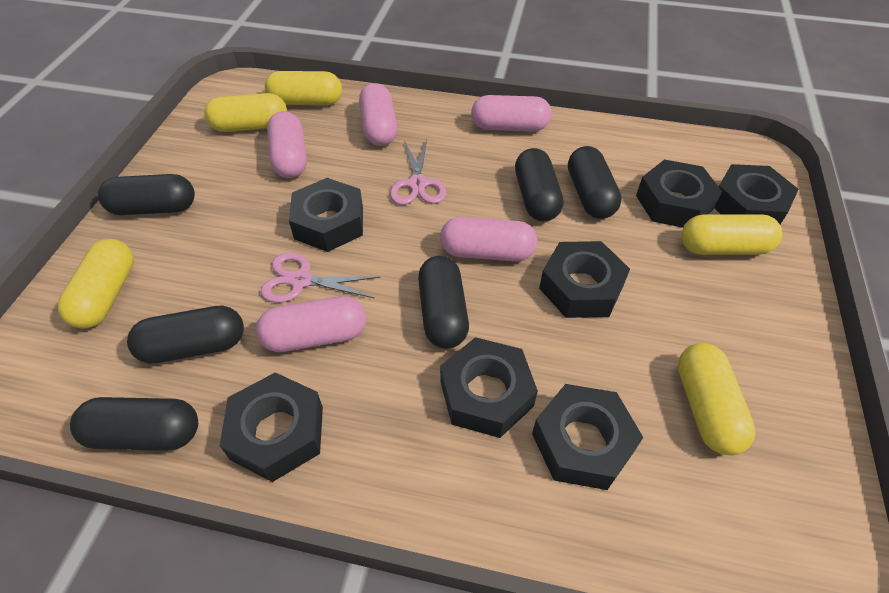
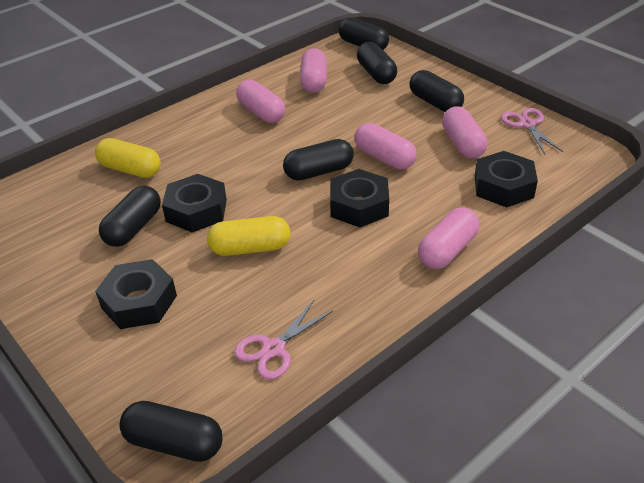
black nut: 7 -> 4
yellow capsule: 5 -> 2

